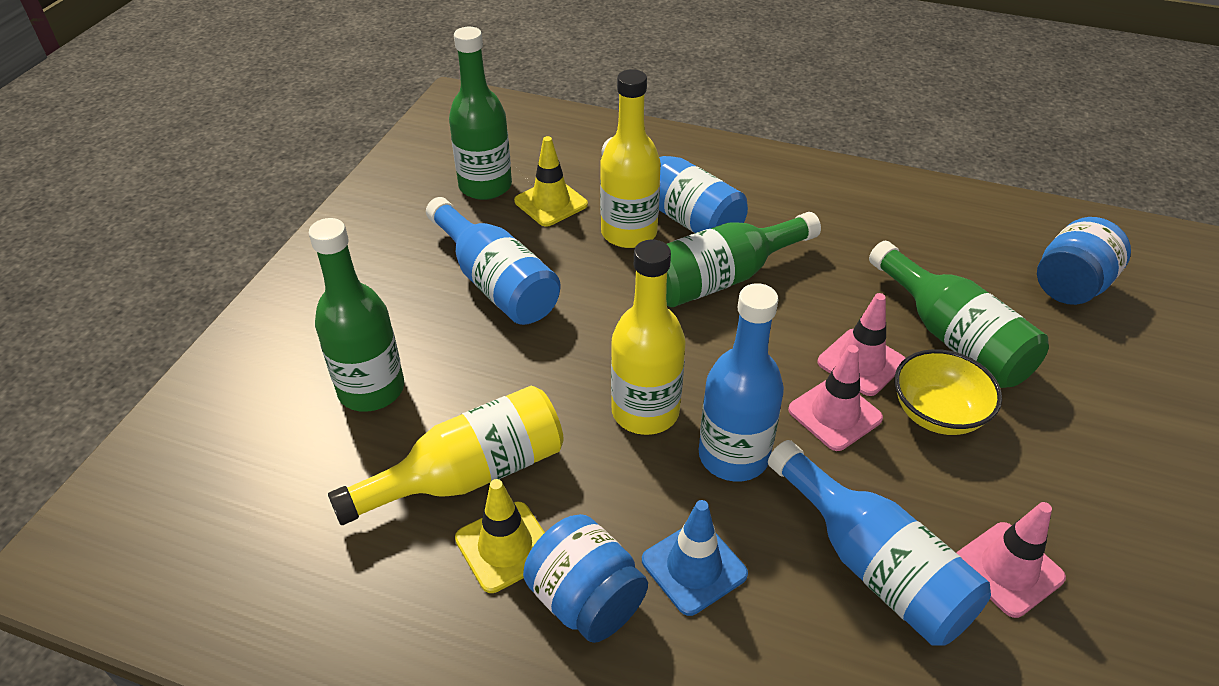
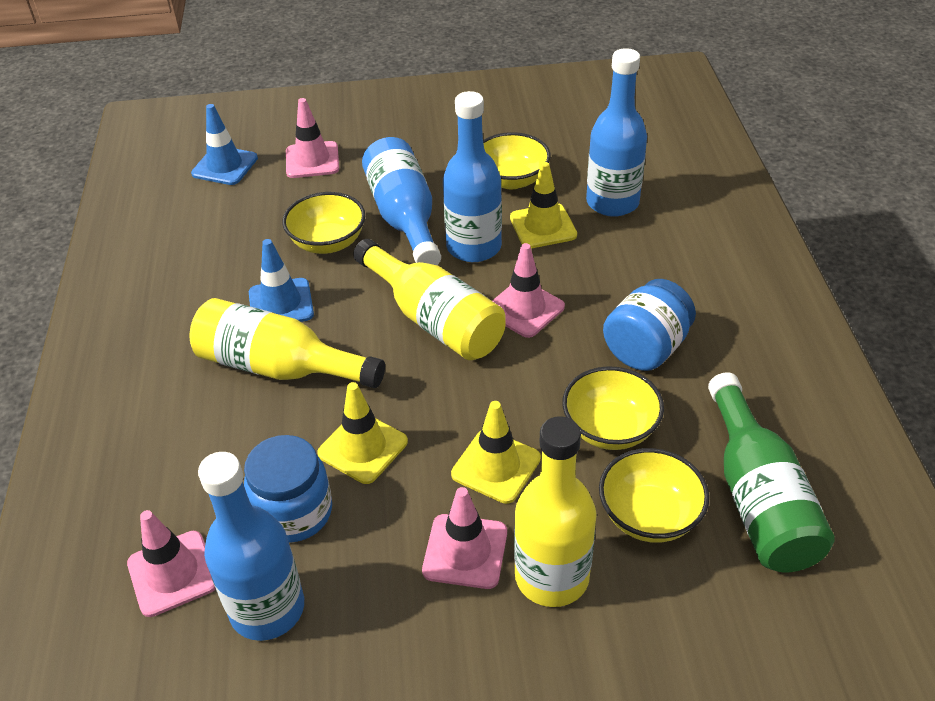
blue traffic cone: 1 -> 2
green bottle: 4 -> 1
pink traffic cone: 3 -> 4
yellow bowl: 1 -> 4
yellow traffic cone: 2 -> 3

